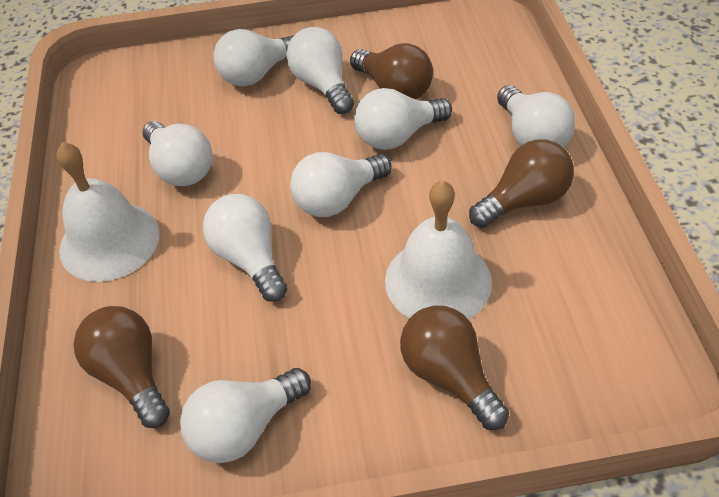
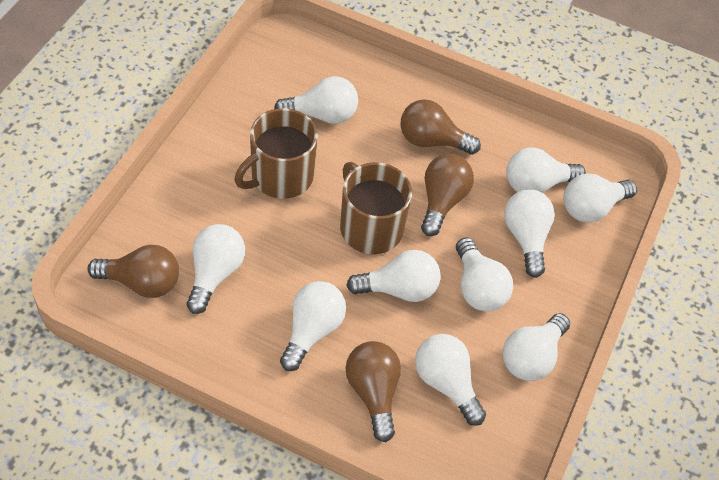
brown mug: 0 -> 2
white bell: 2 -> 0
white light bulb: 8 -> 10

